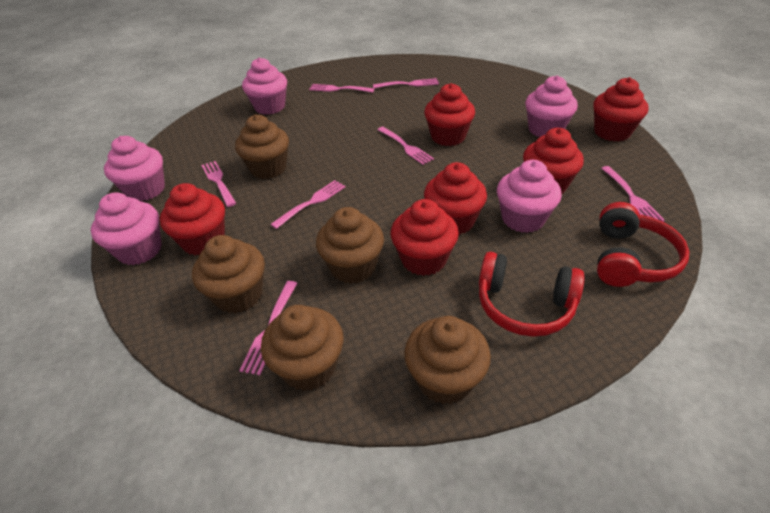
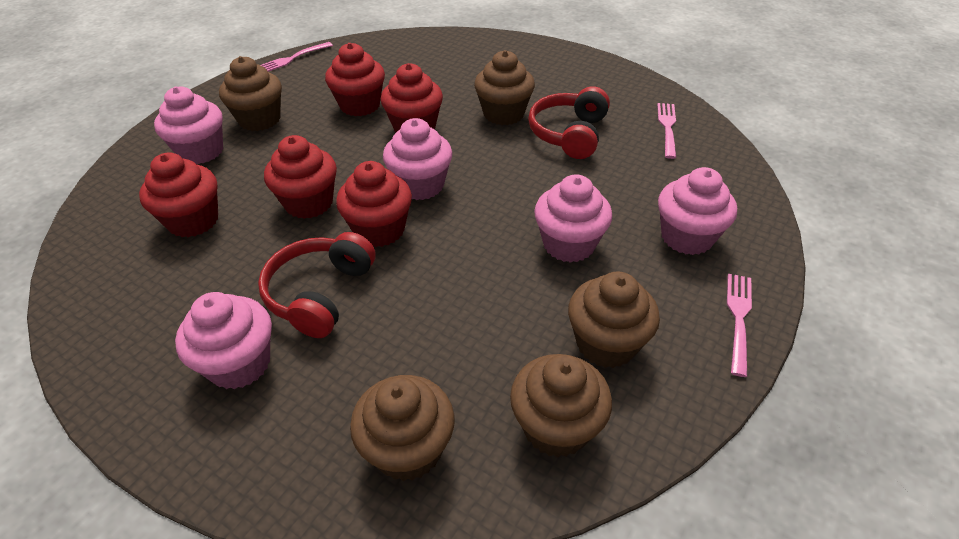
pink fork: 7 -> 3
red cupcake: 6 -> 5

